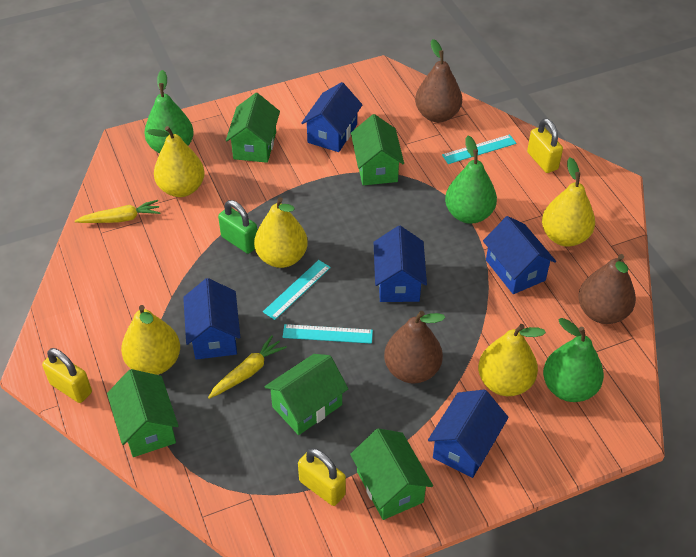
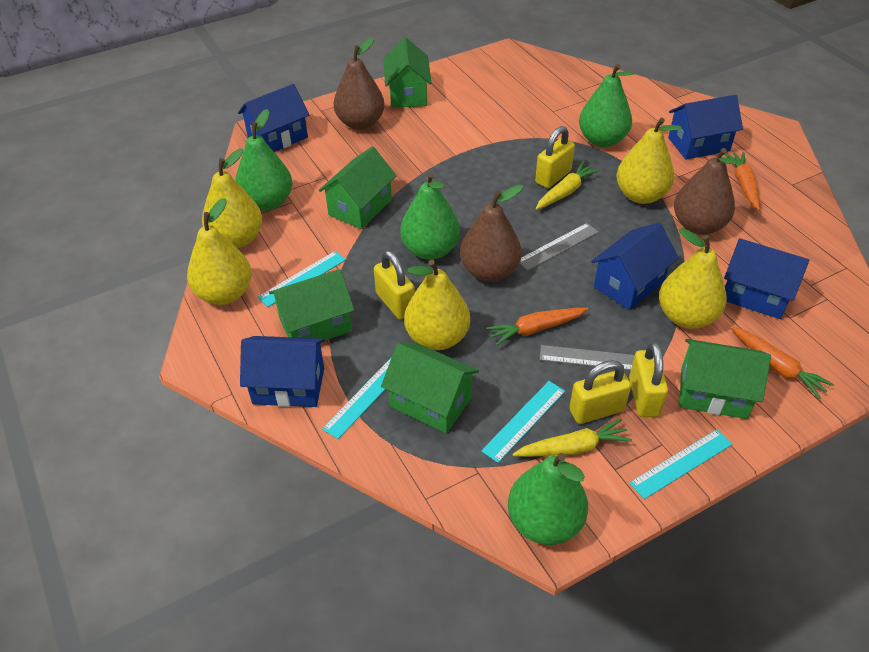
green padlock: 1 -> 0
green pear: 3 -> 4
grey ruler: 0 -> 2
orange carrot: 0 -> 3
turquoise ruler: 3 -> 4
yellow padlock: 3 -> 4

